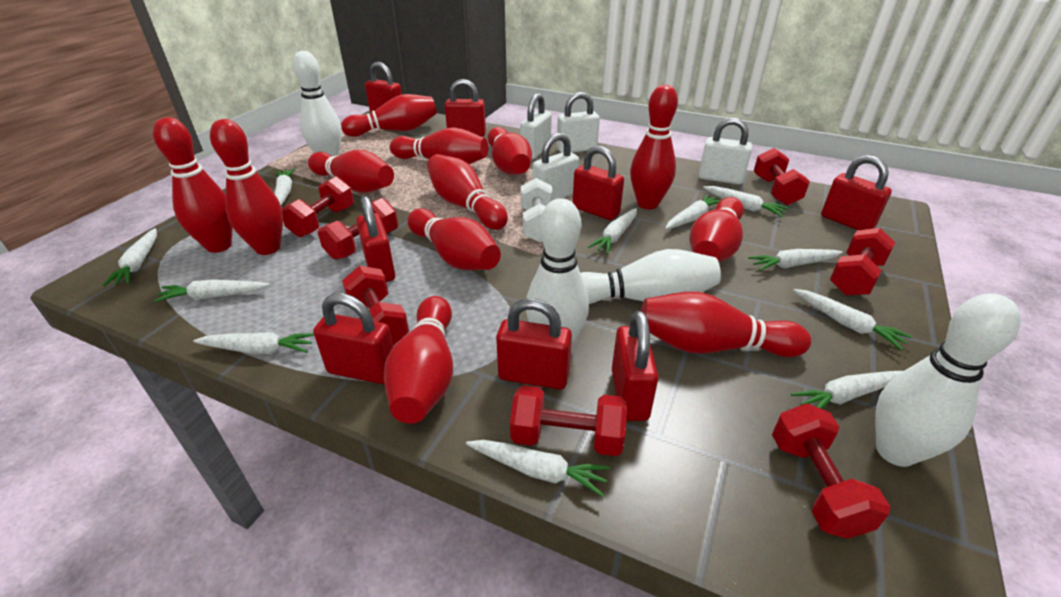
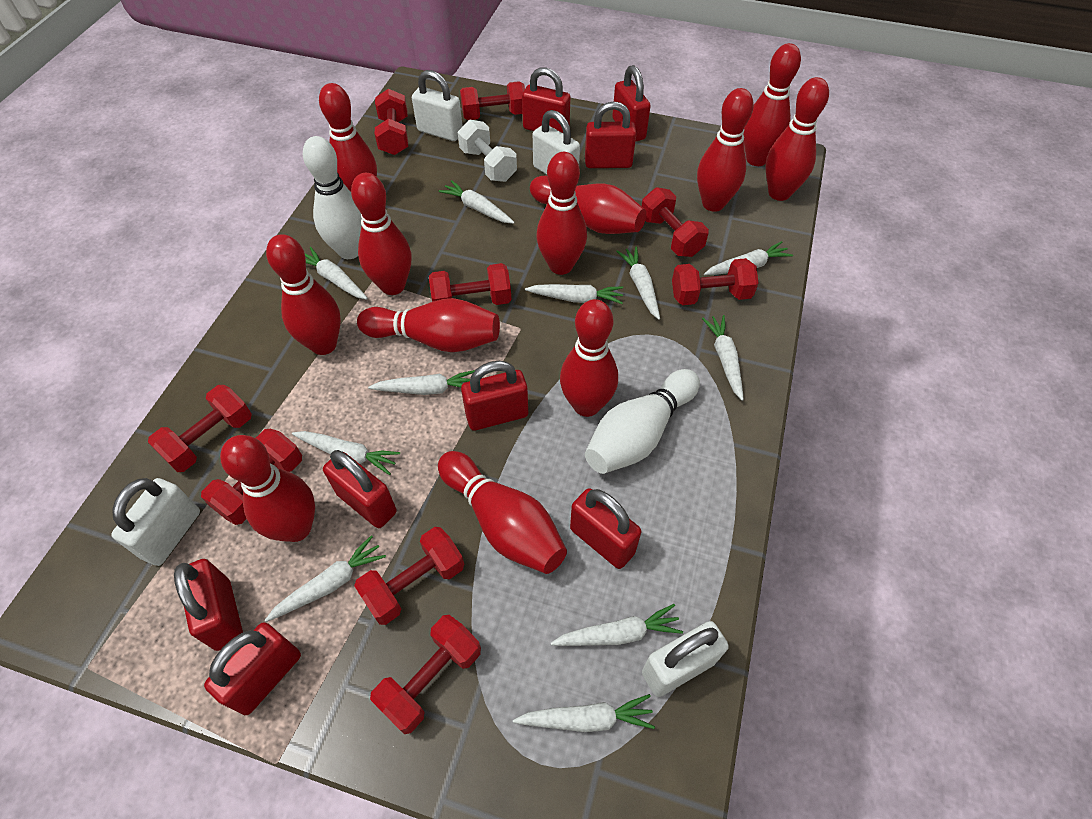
red dumbbell: 7 -> 9
white bowling pin: 4 -> 2

